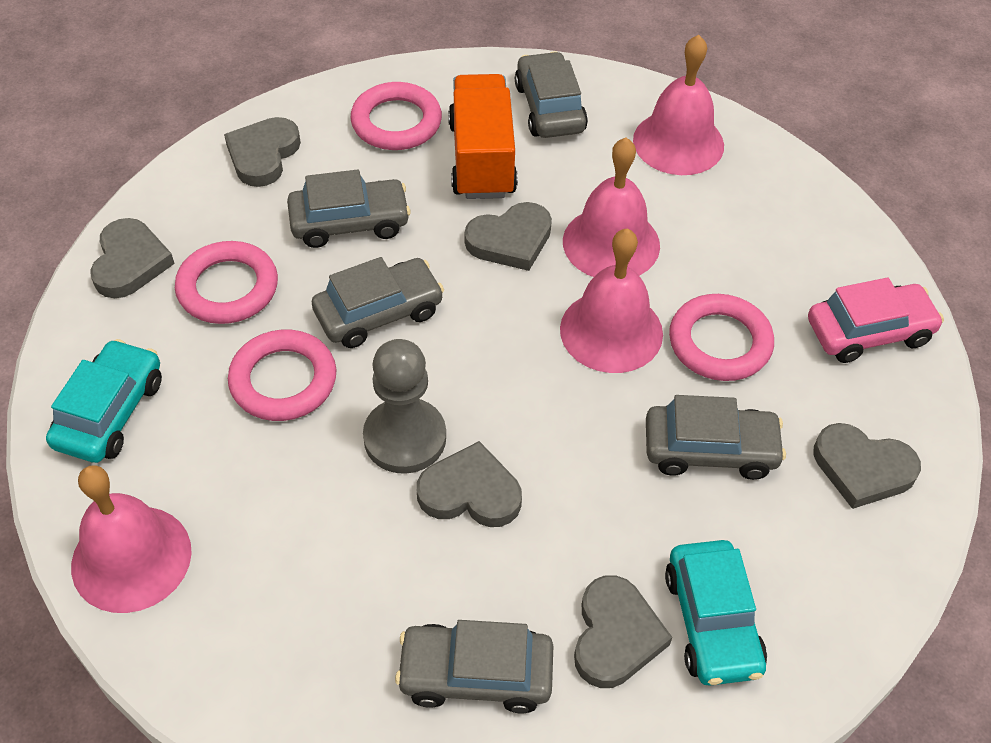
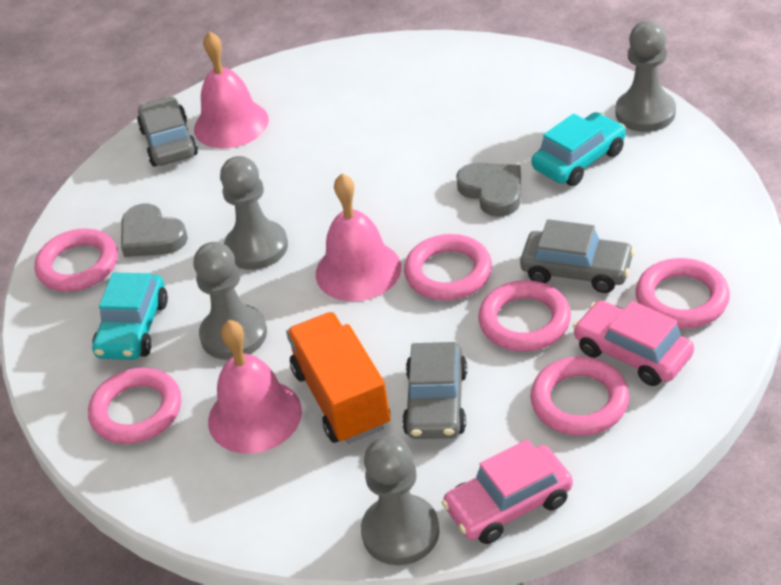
grey car: 5 -> 3
grey heart: 6 -> 2
grey pawn: 1 -> 4
pink bell: 4 -> 3
pink car: 1 -> 2
pink ring: 4 -> 6

